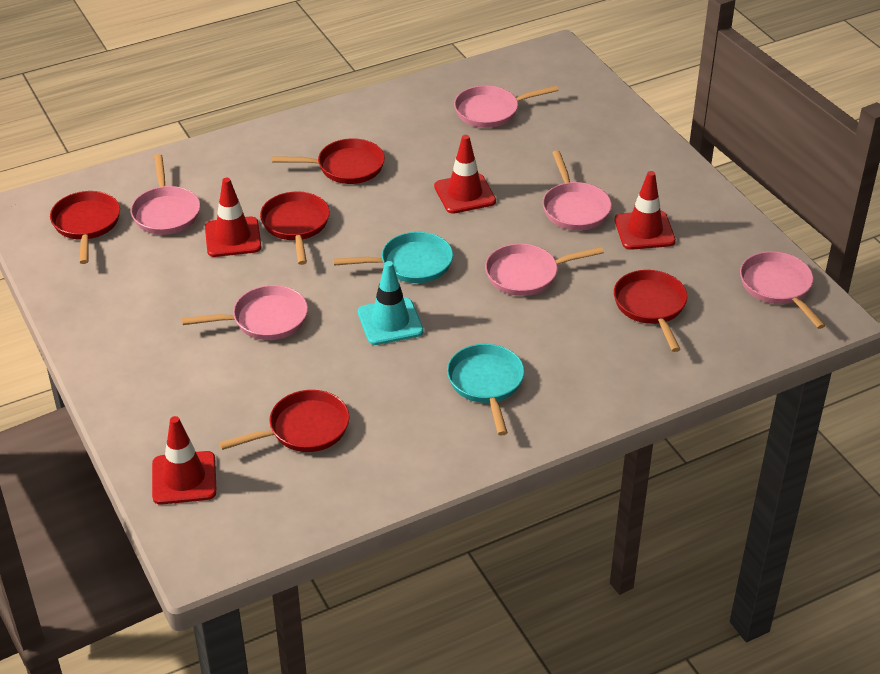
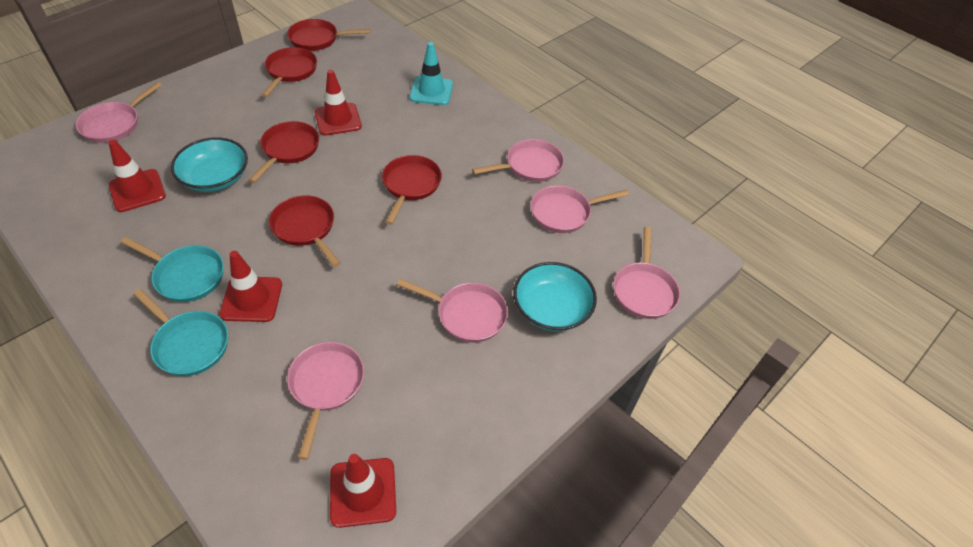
turquoise bowl: 0 -> 2

